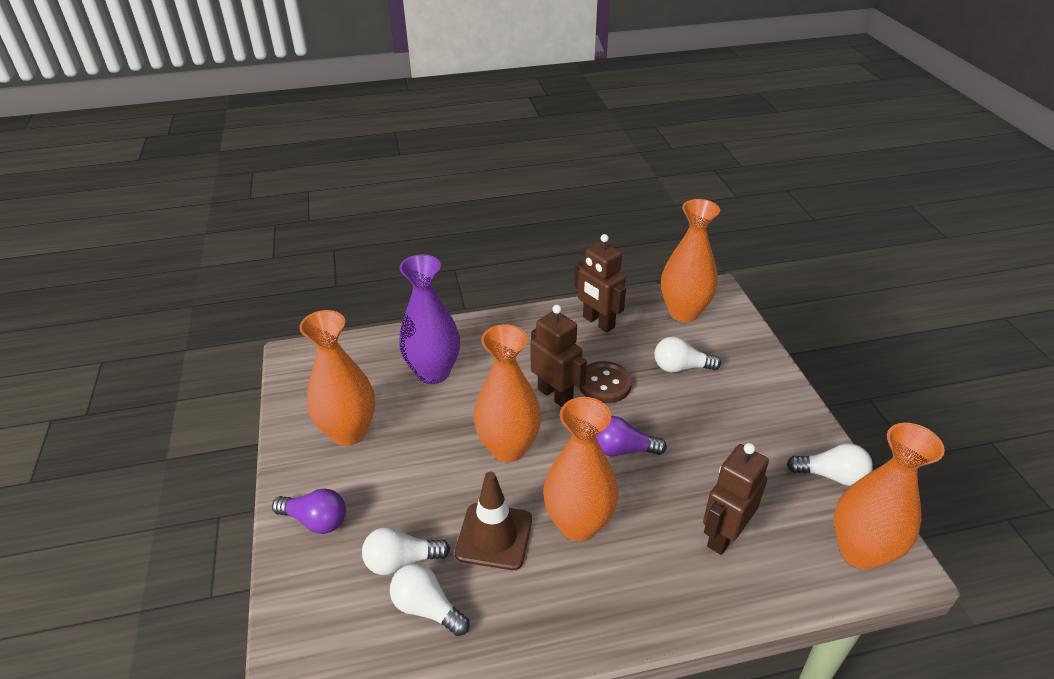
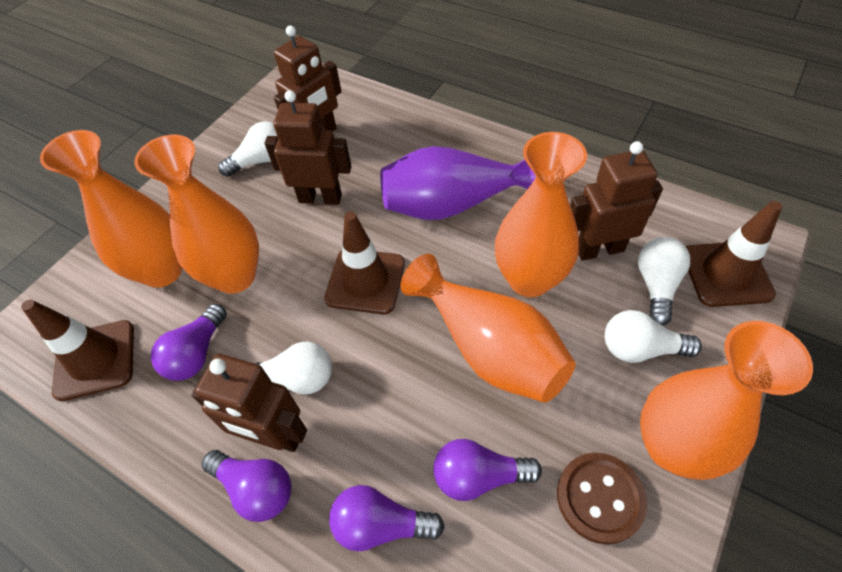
brown robot: 3 -> 4
brown traffic cone: 1 -> 3
purple light bulb: 2 -> 4

